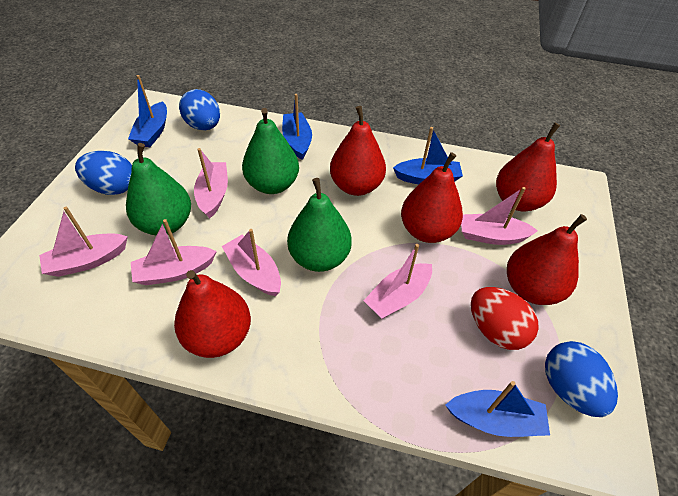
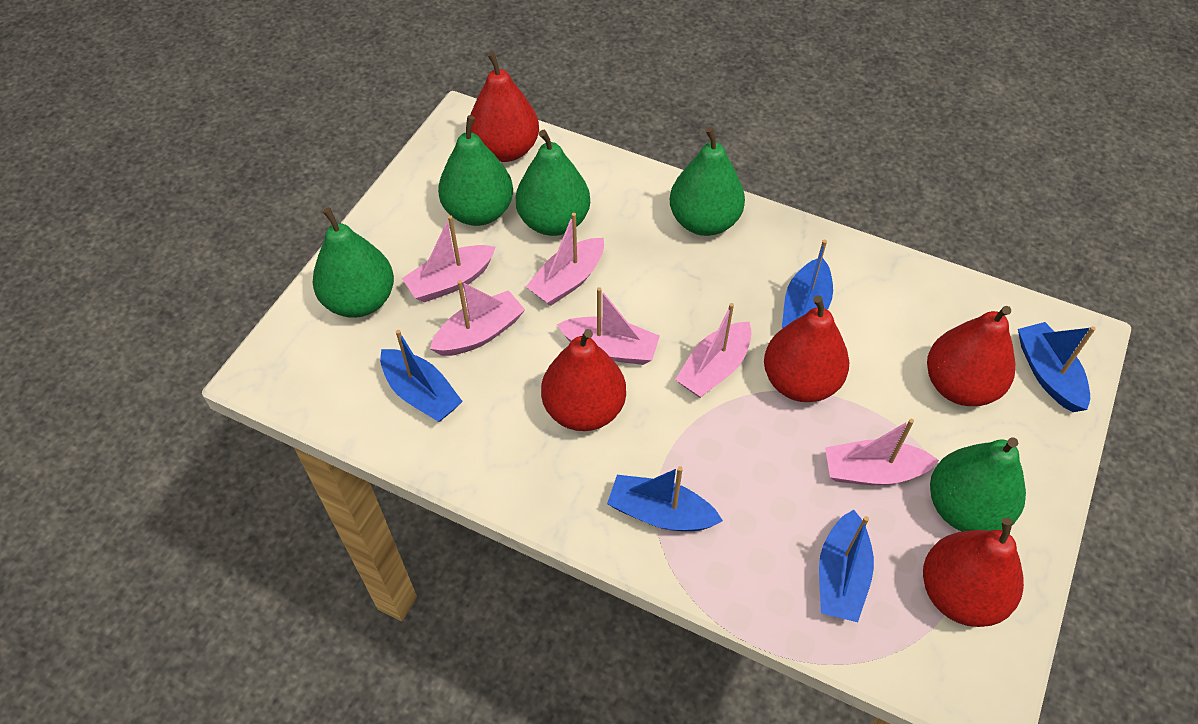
blue boat: 4 -> 5
blue egg: 3 -> 0
green pear: 3 -> 5
red egg: 1 -> 0

